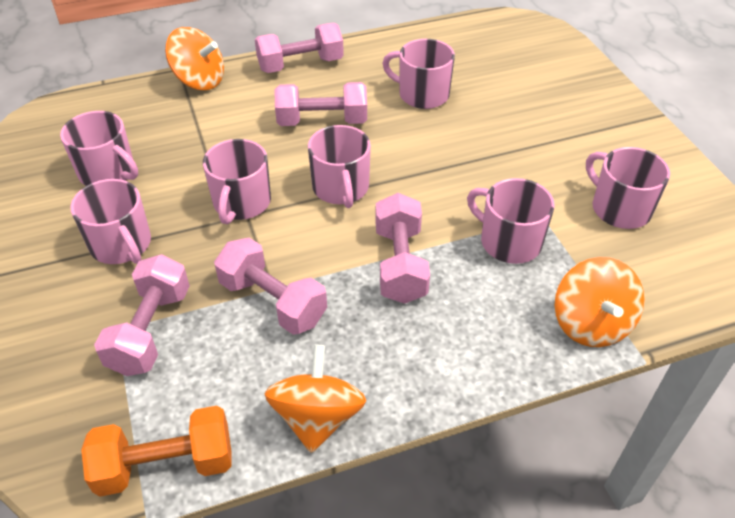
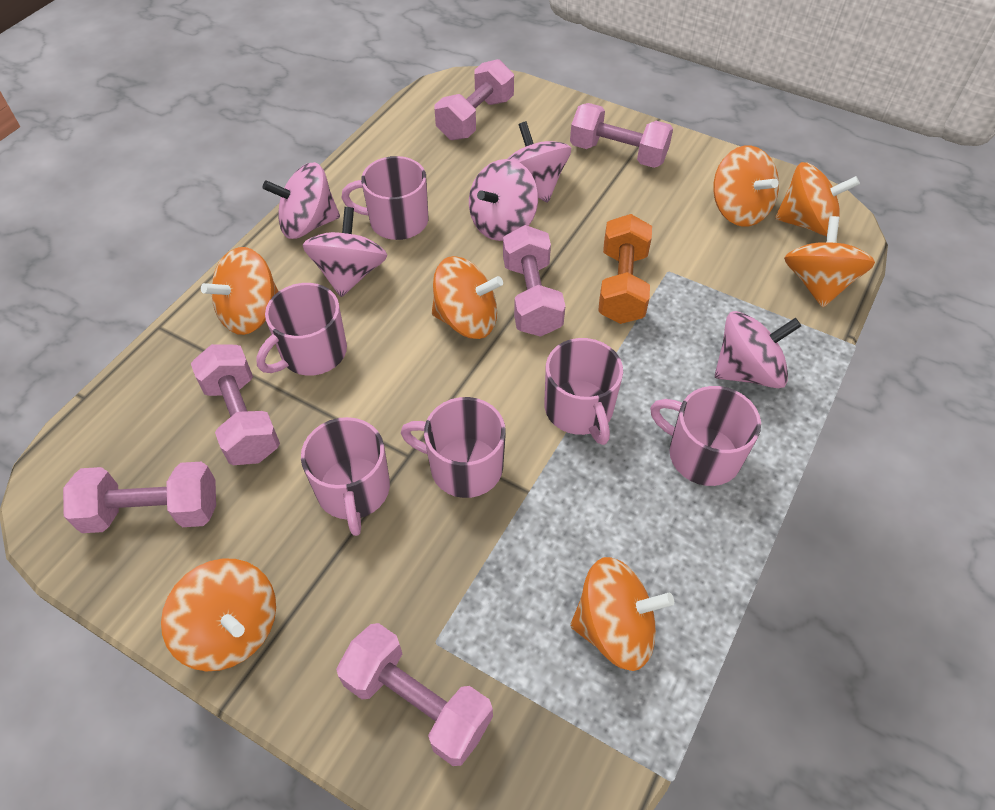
orange spinning top: 3 -> 7
pink dumbbell: 5 -> 6
pink mug: 7 -> 6
pink spinning top: 0 -> 5

